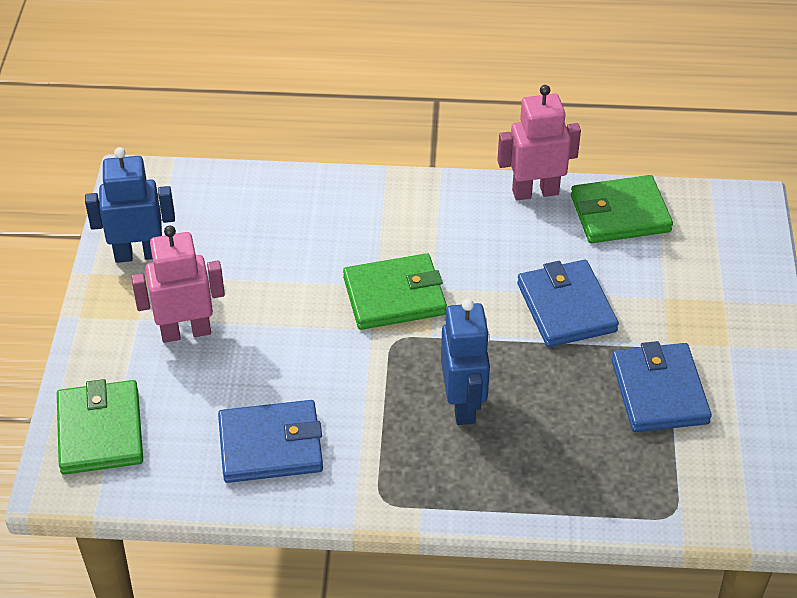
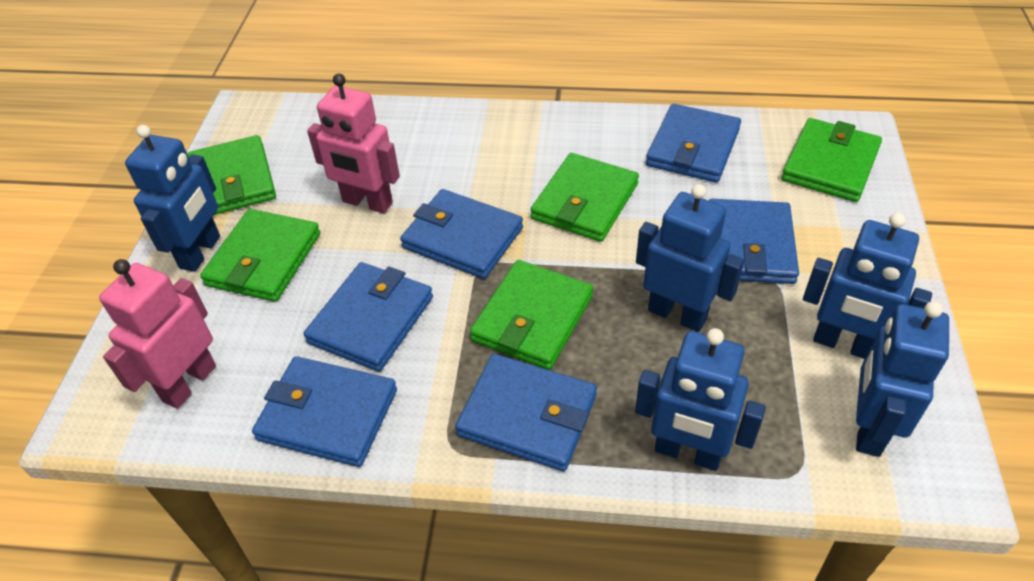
blue robot: 2 -> 5
blue wallet: 3 -> 6
green wallet: 3 -> 5

